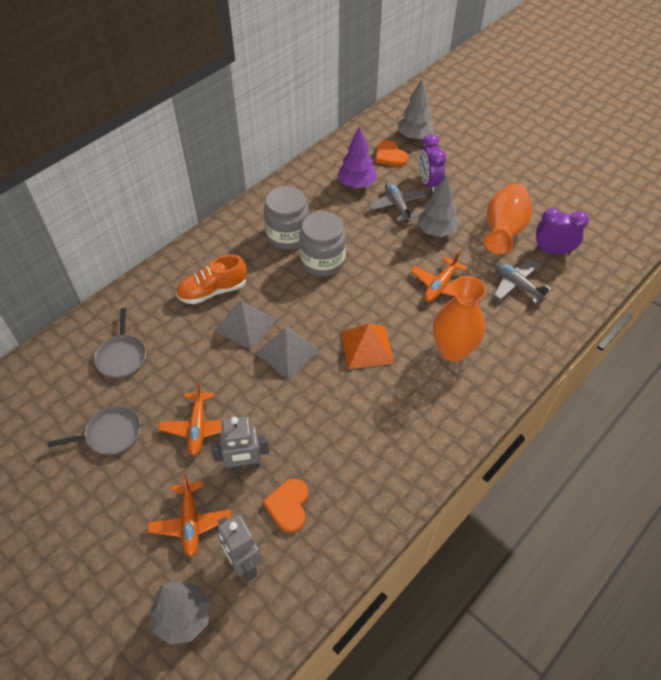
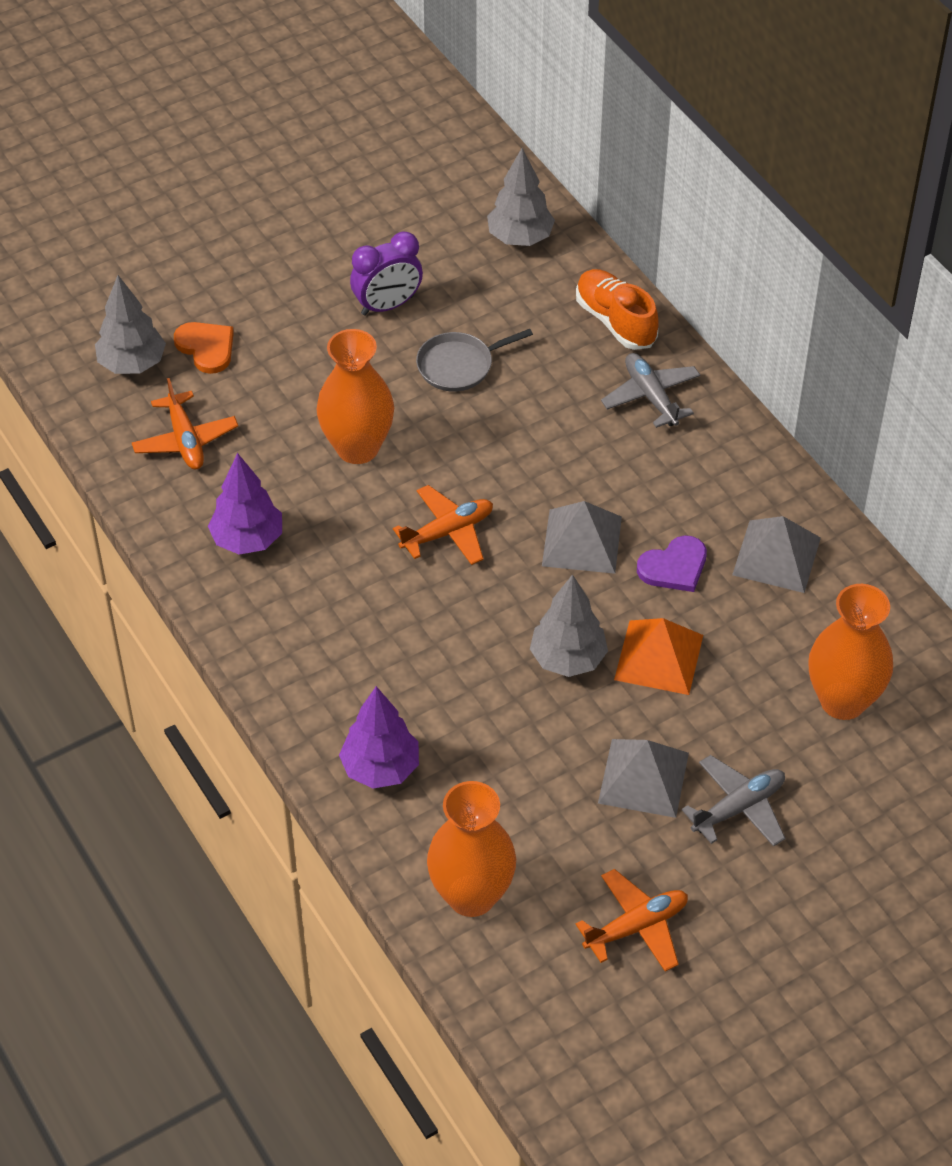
grey jar: 2 -> 0
grey pan: 2 -> 1
grey pyramid: 2 -> 3
grey robot: 2 -> 0
orange heart: 2 -> 1
orange vase: 2 -> 3
purple clock: 2 -> 1
purple heart: 0 -> 1
purple tree: 1 -> 2

